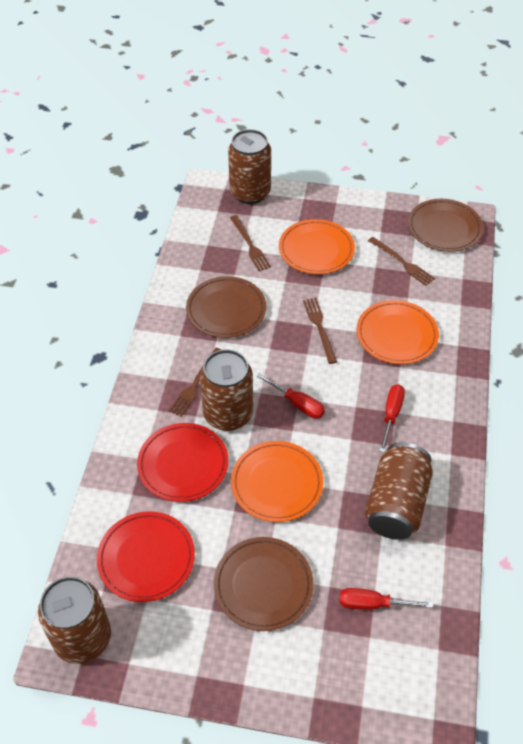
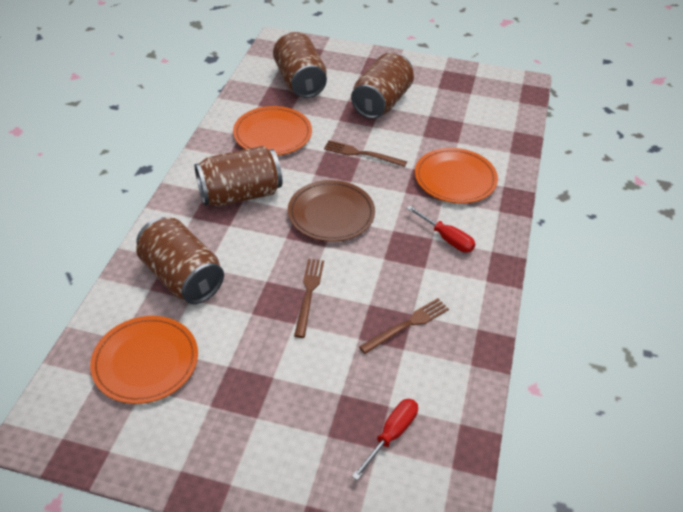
brown fork: 4 -> 3
brown plate: 3 -> 1
red plate: 2 -> 0
red screwdriver: 3 -> 2

